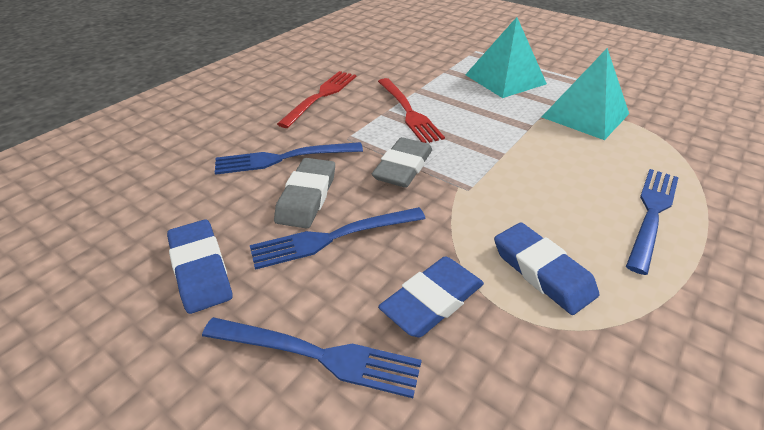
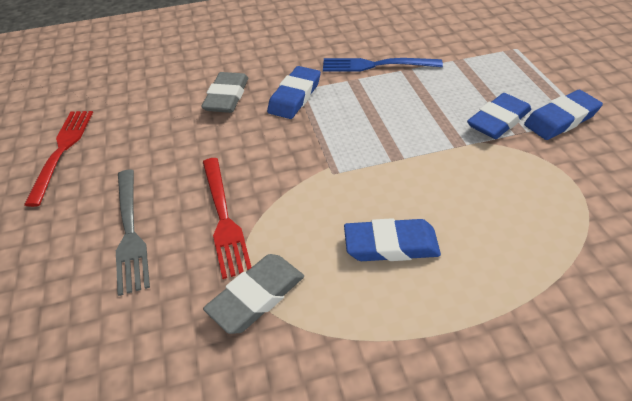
blue eraser: 3 -> 4
blue fork: 4 -> 1
grey fork: 0 -> 1
turquoise pyramid: 2 -> 0

